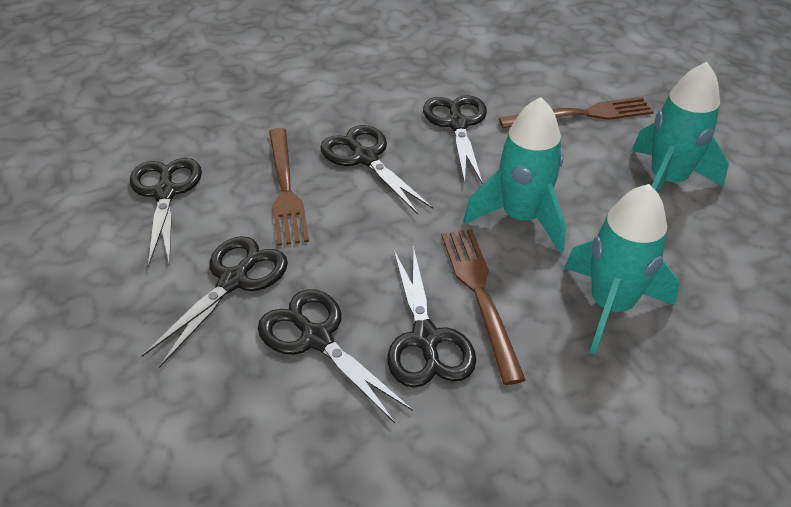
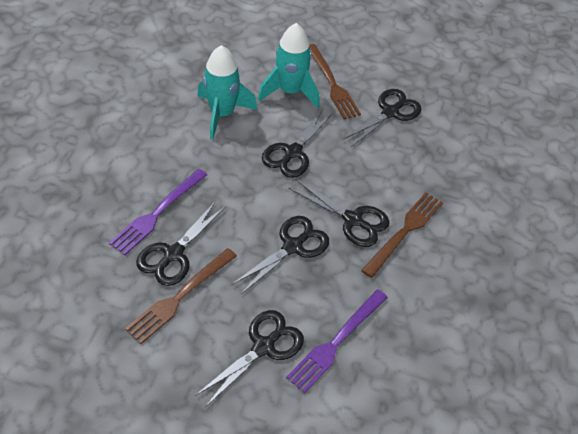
purple fork: 0 -> 2
turquoise rocket: 3 -> 2

